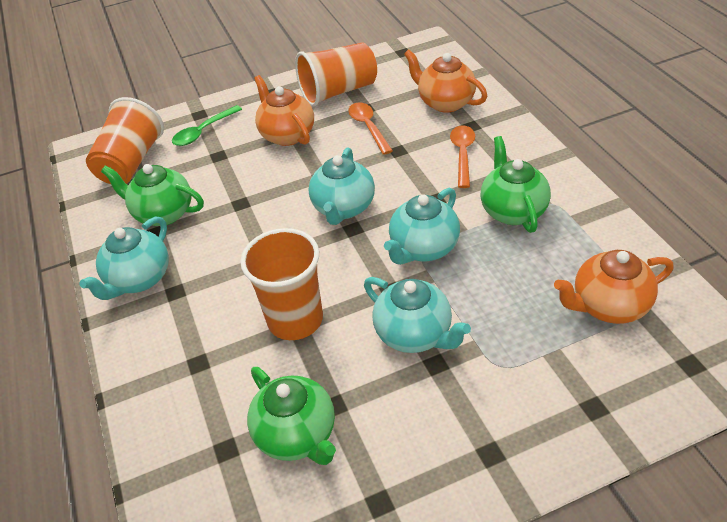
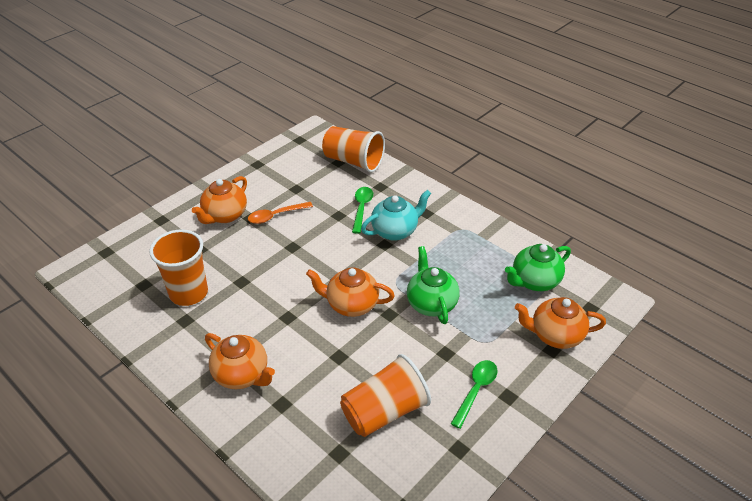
green spoon: 1 -> 2
green teapot: 3 -> 2
orange spoon: 2 -> 1
orange teapot: 3 -> 4
turquoise teapot: 4 -> 1

